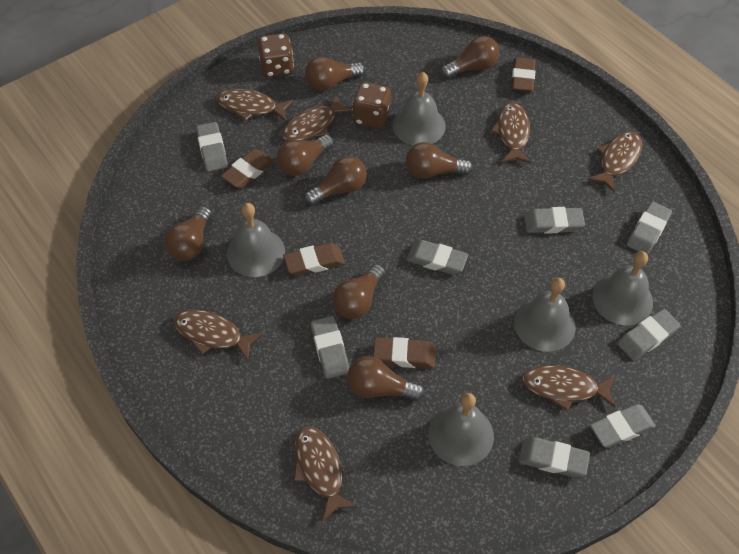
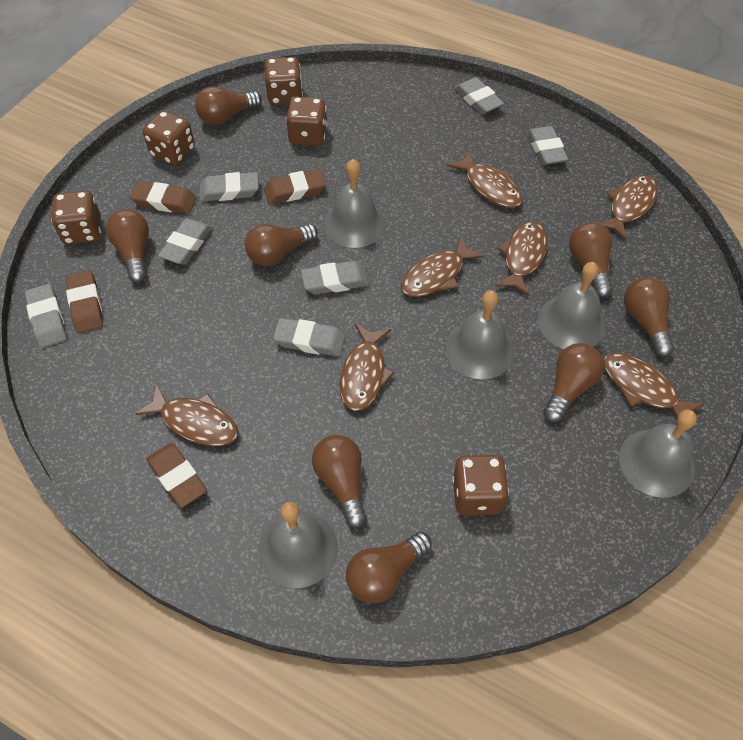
brown dice: 2 -> 5
grey eraser: 8 -> 7

